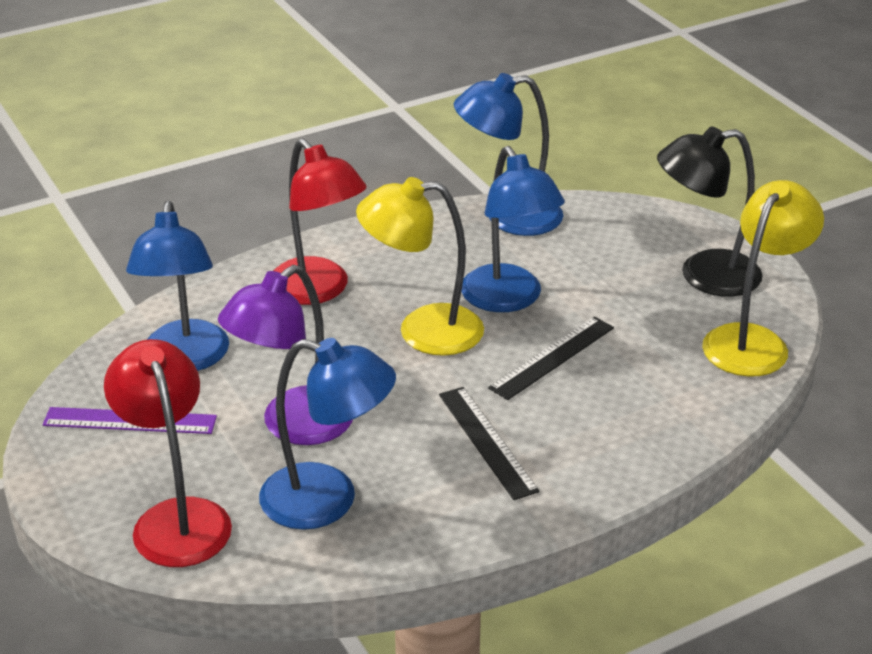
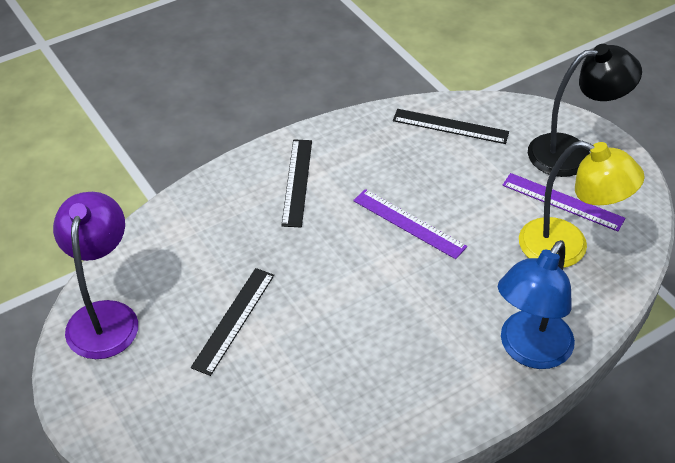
black ruler: 2 -> 3
blue lamp: 4 -> 1
purple ruler: 1 -> 2
red lamp: 2 -> 0
yellow lamp: 2 -> 1

